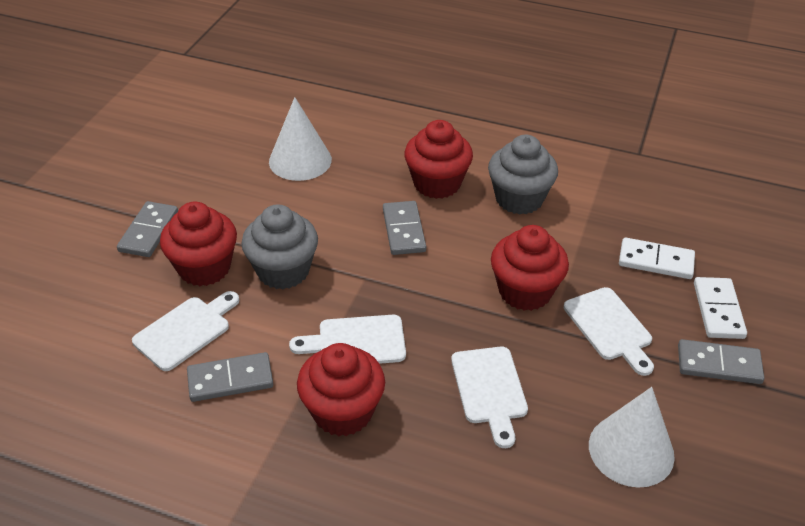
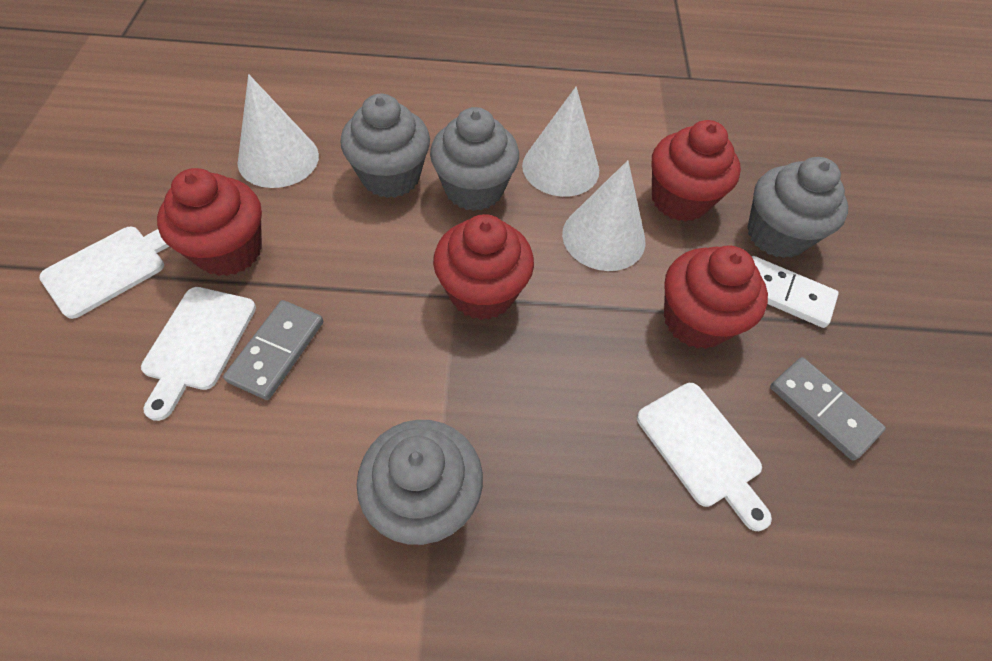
grey cupcake: 2 -> 4
grey domino: 4 -> 2
white cone: 2 -> 3
white cutting board: 4 -> 3
white domino: 2 -> 1

